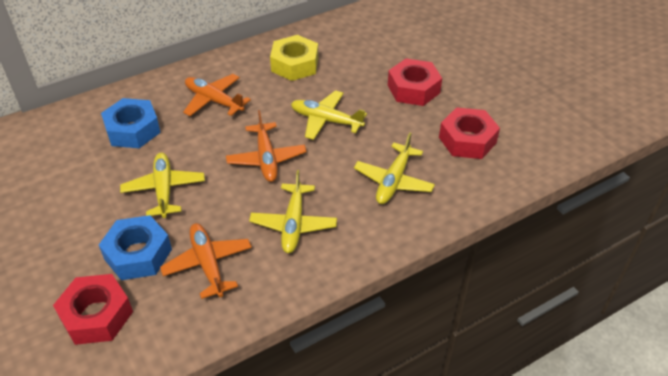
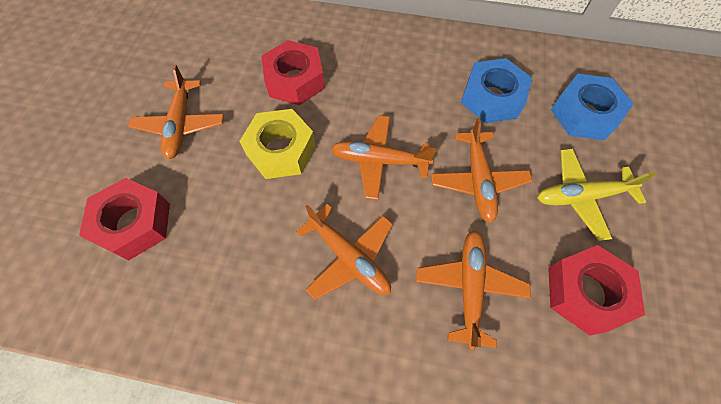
orange plane: 3 -> 5
yellow plane: 4 -> 1

